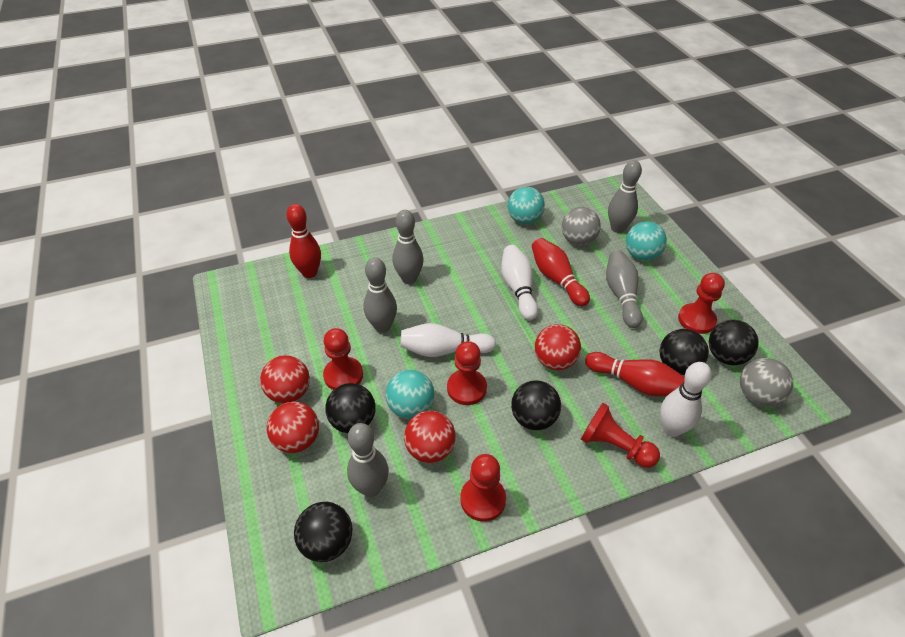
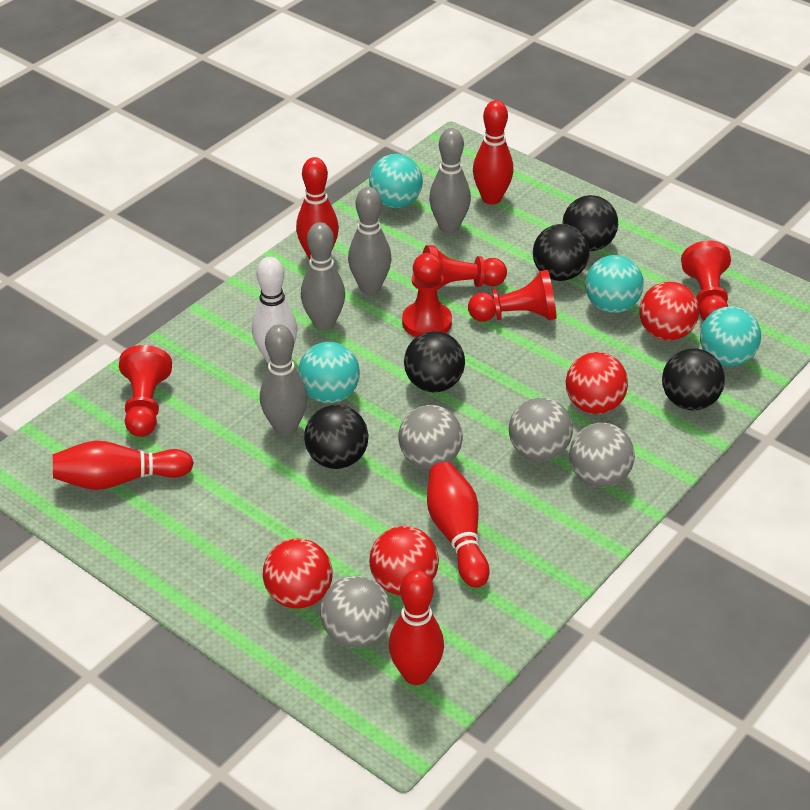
grey ball: 2 -> 4
grey bowling pin: 5 -> 4
red bowling pin: 3 -> 5
turquoise ball: 3 -> 4
white bowling pin: 3 -> 1

